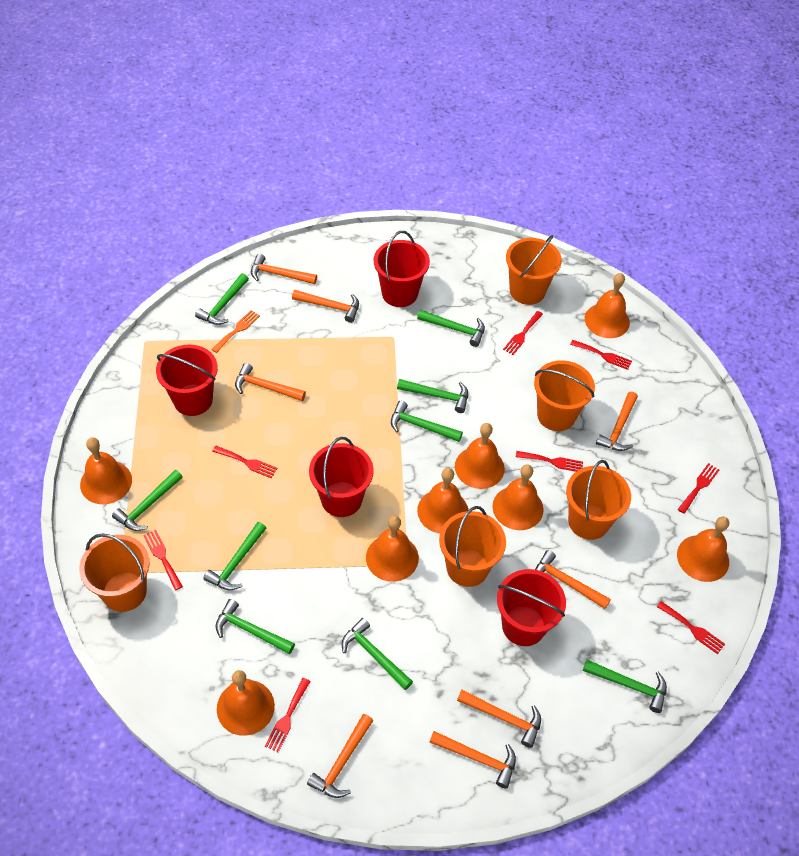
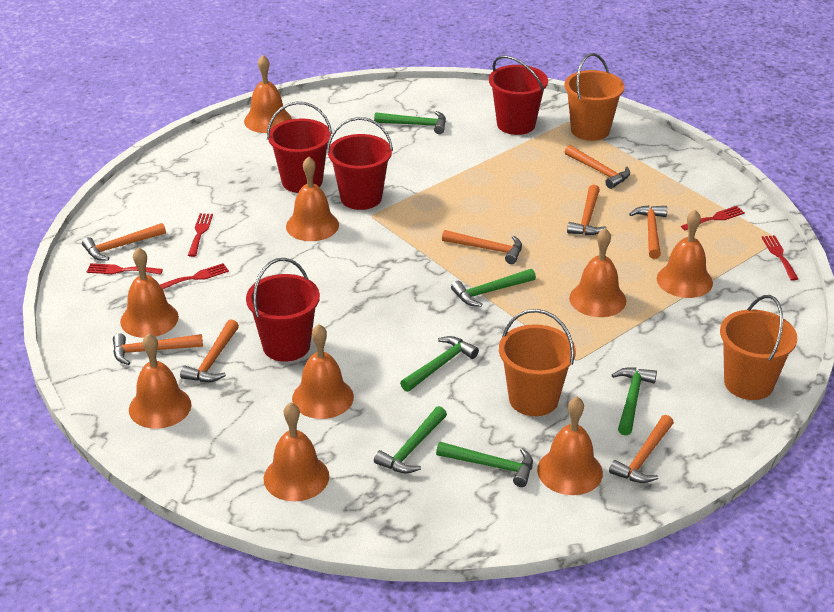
green hammer: 9 -> 6
orange bell: 8 -> 9
orange bucket: 5 -> 3
orange fork: 1 -> 0
red fork: 8 -> 5

